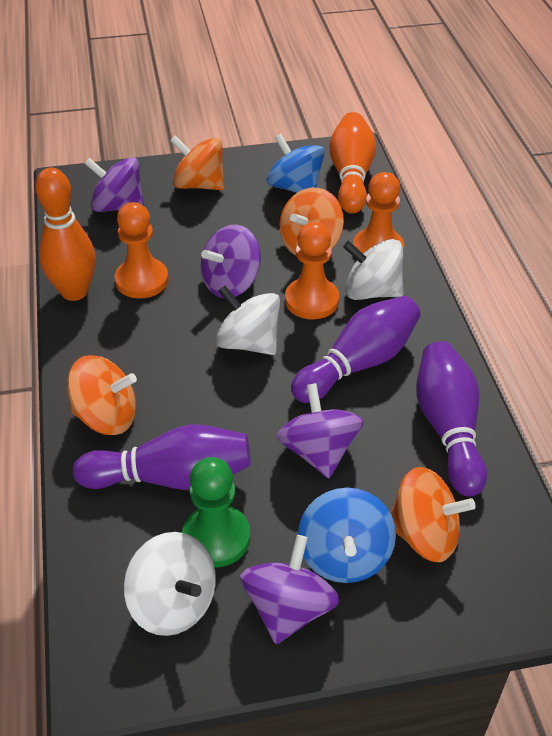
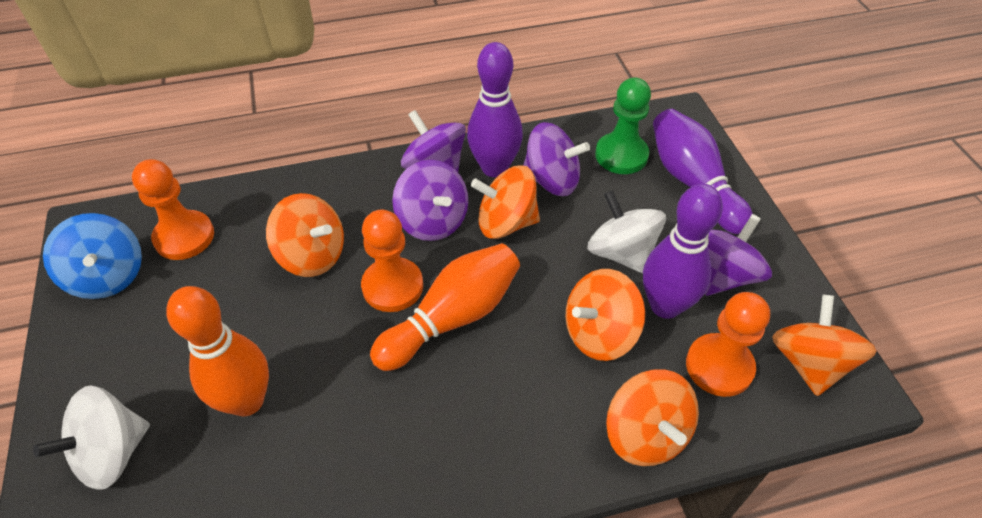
blue spinning top: 2 -> 1
orange spinning top: 4 -> 5
white spinning top: 3 -> 2

